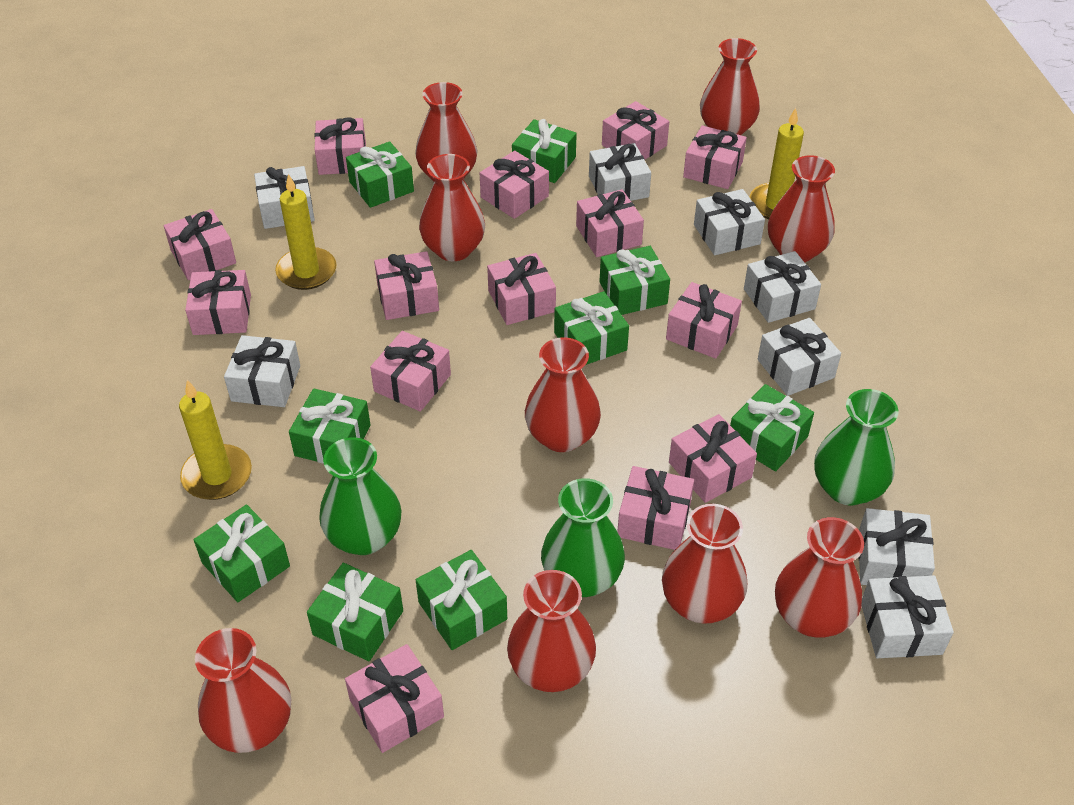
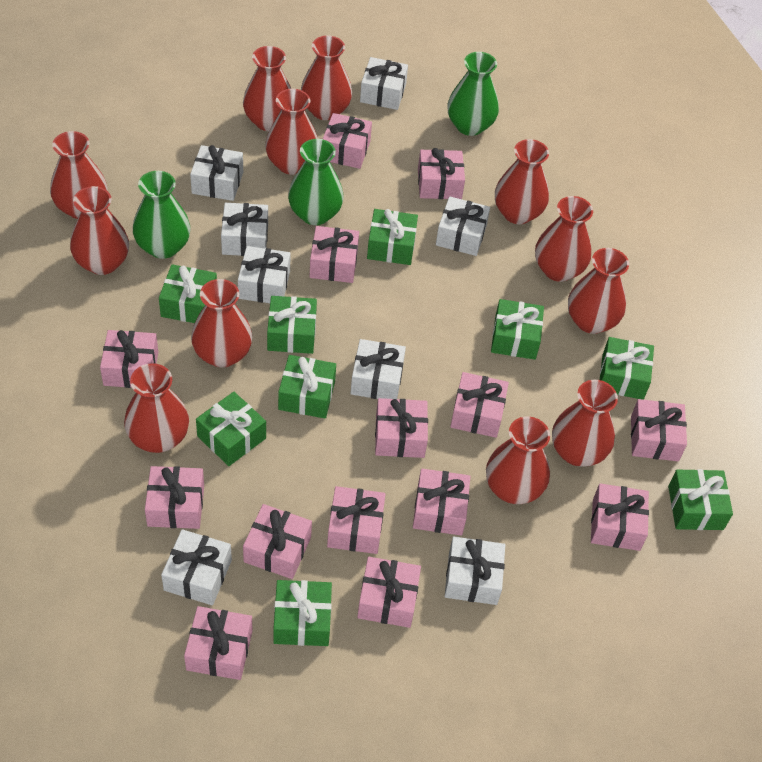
red vase: 9 -> 12
yellow candle: 3 -> 0

